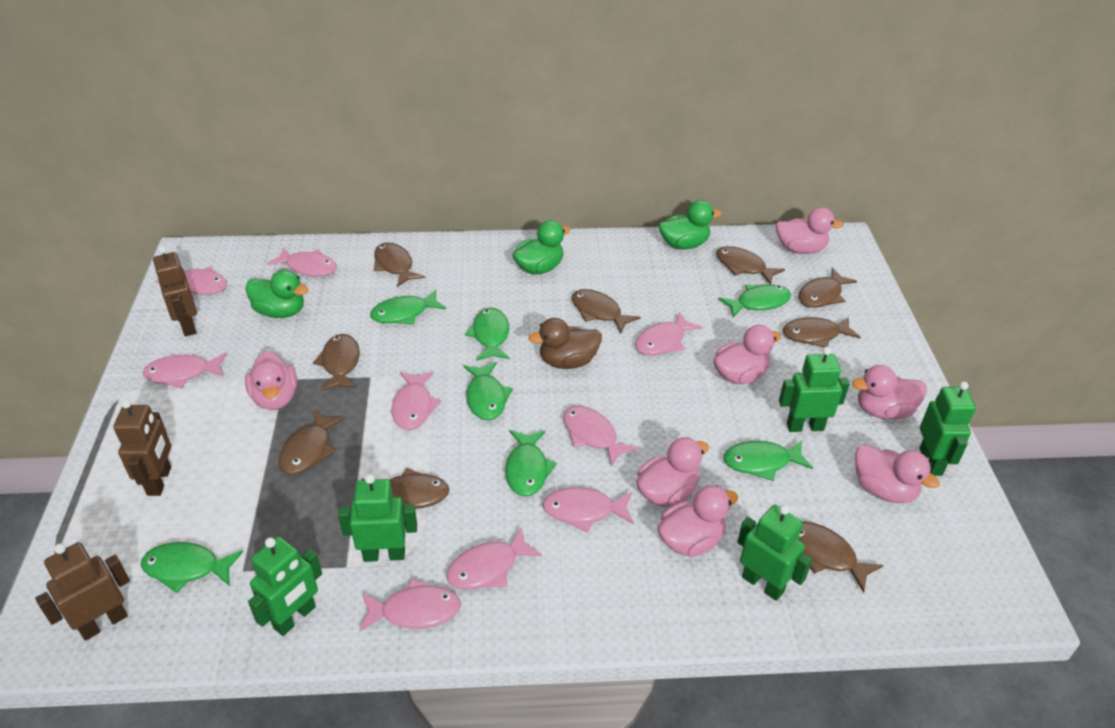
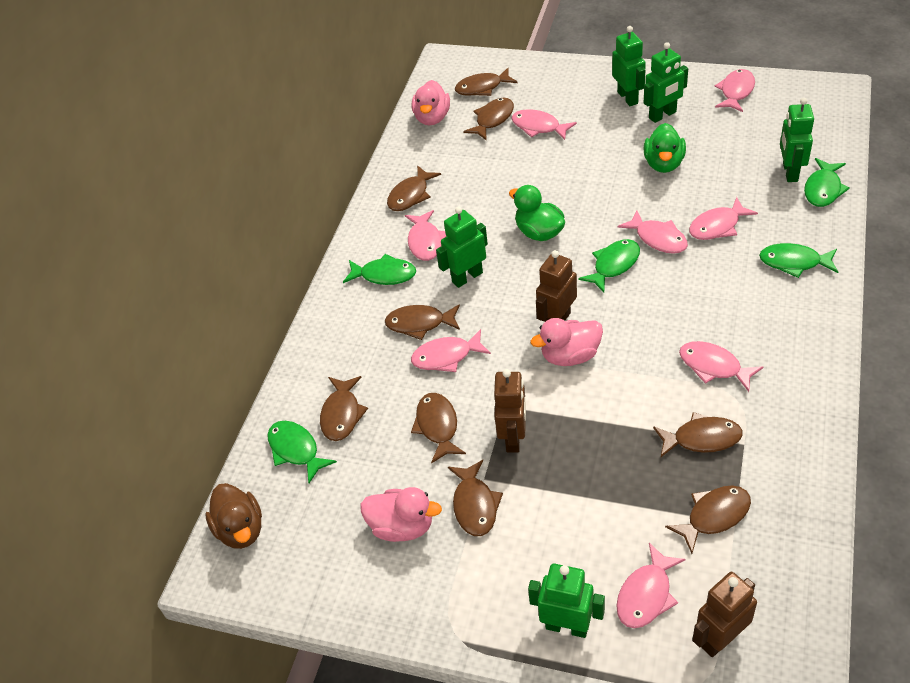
green duck: 3 -> 2
green fish: 7 -> 5
pink duck: 7 -> 3
pink fish: 9 -> 8

